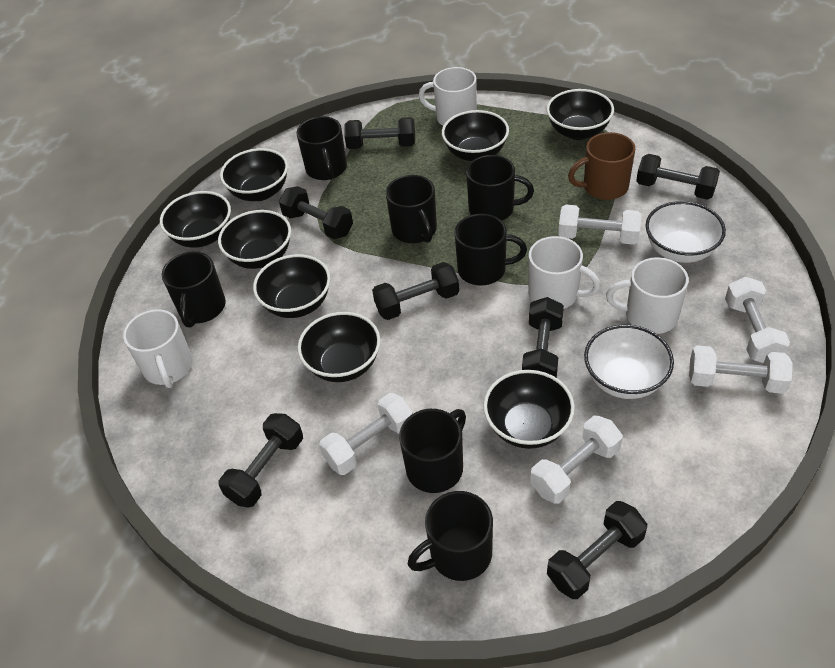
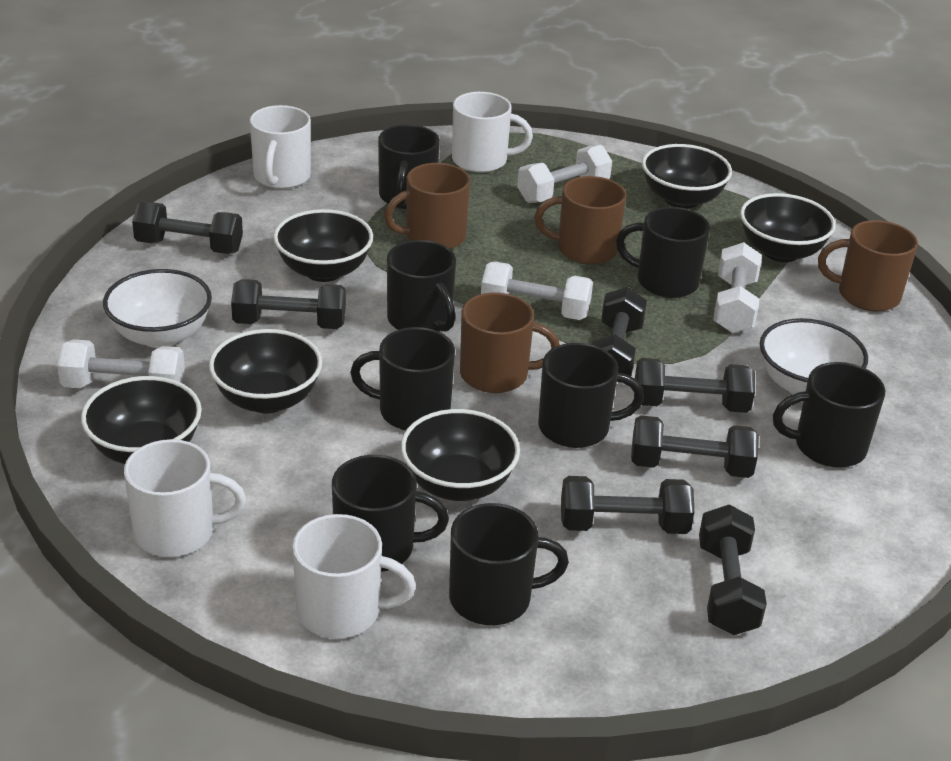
black bowl: 8 -> 6
black mug: 7 -> 8
brown mug: 1 -> 4
white dumbbell: 5 -> 4

